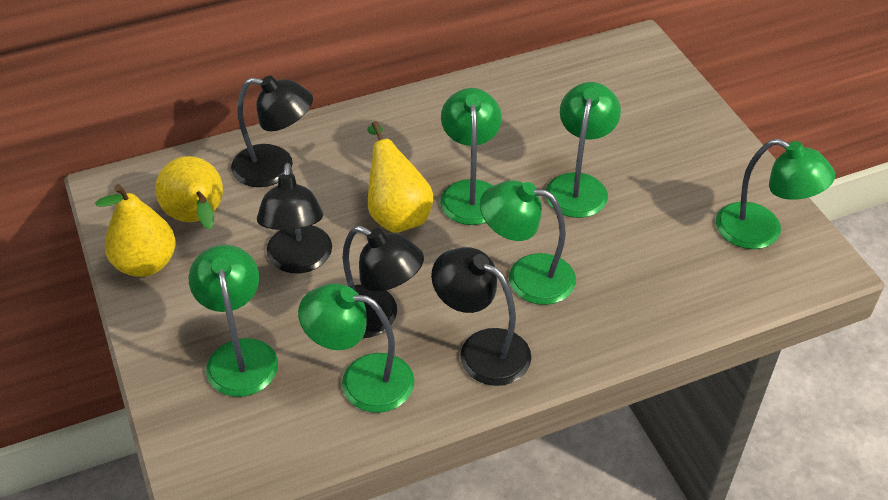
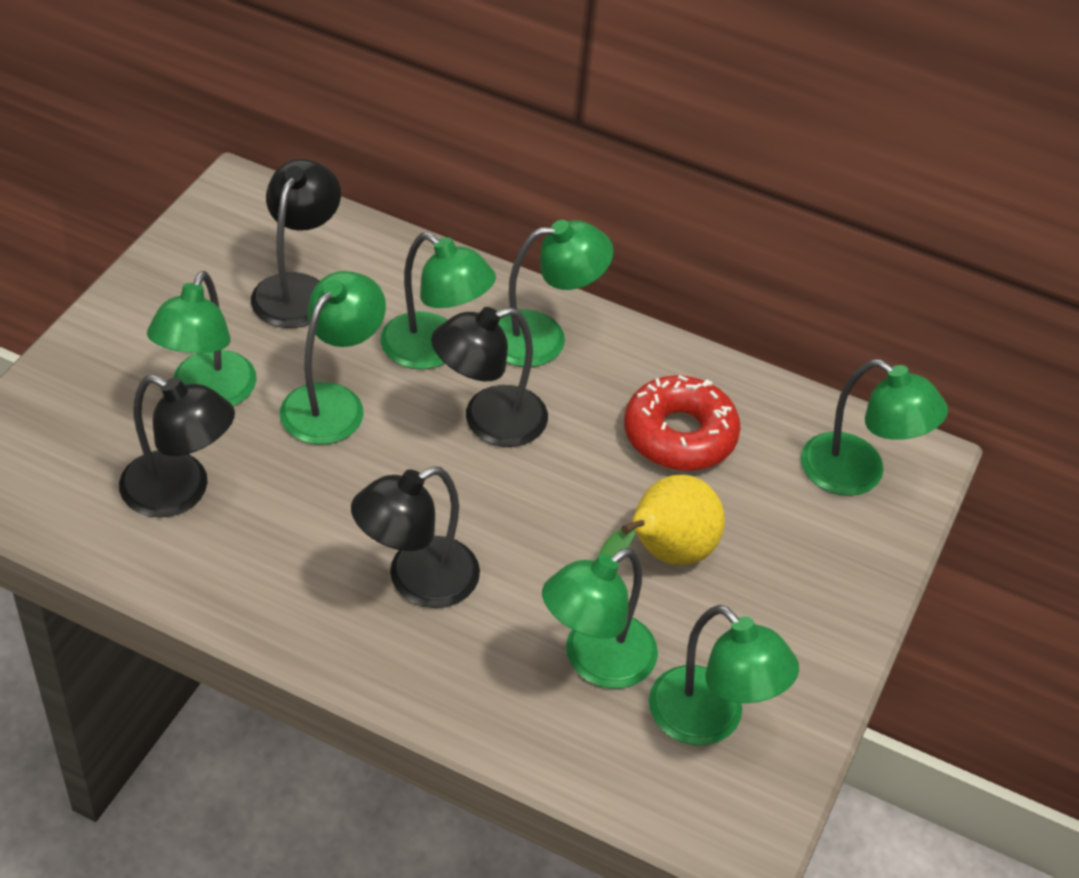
green lamp: 6 -> 7
red donut: 0 -> 1
yellow pear: 3 -> 1

